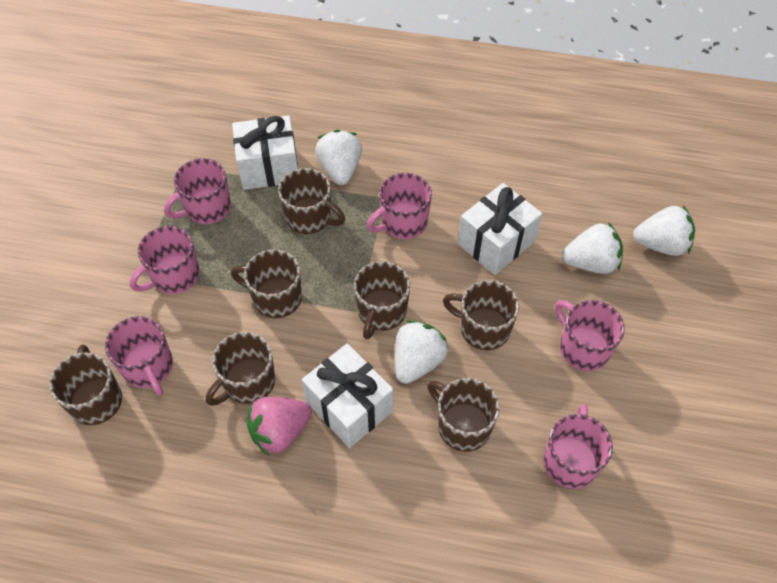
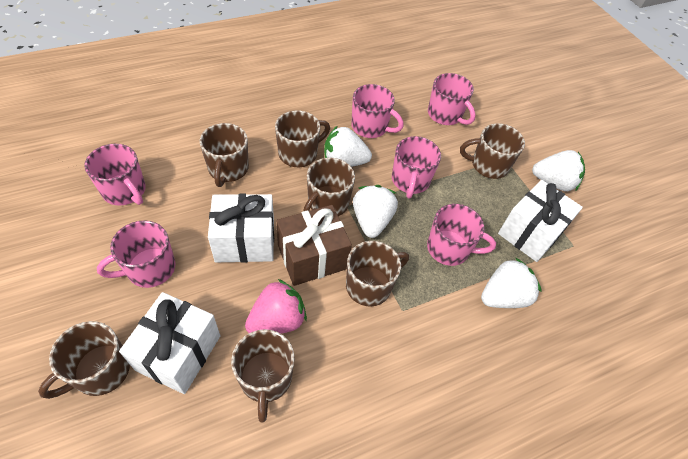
brown gift: 0 -> 1

